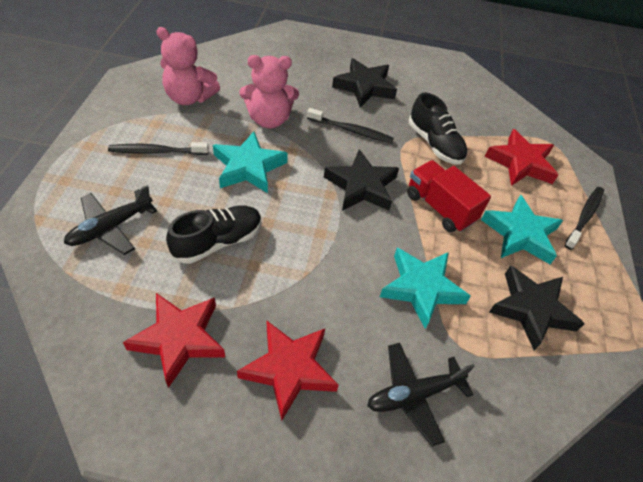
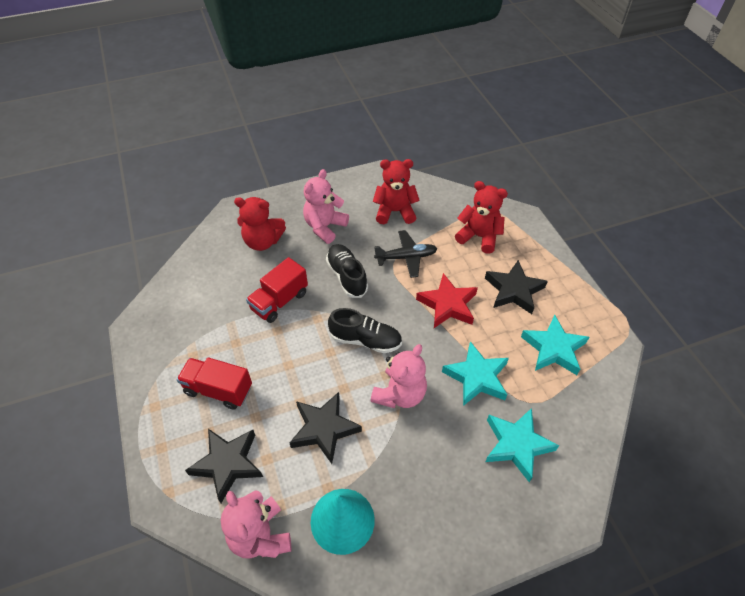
black plane: 2 -> 1
black toothbrush: 3 -> 0
pink teddy bear: 2 -> 3
red star: 3 -> 1
red teddy bear: 0 -> 3
red truck: 1 -> 2
turquoise cone: 0 -> 1

